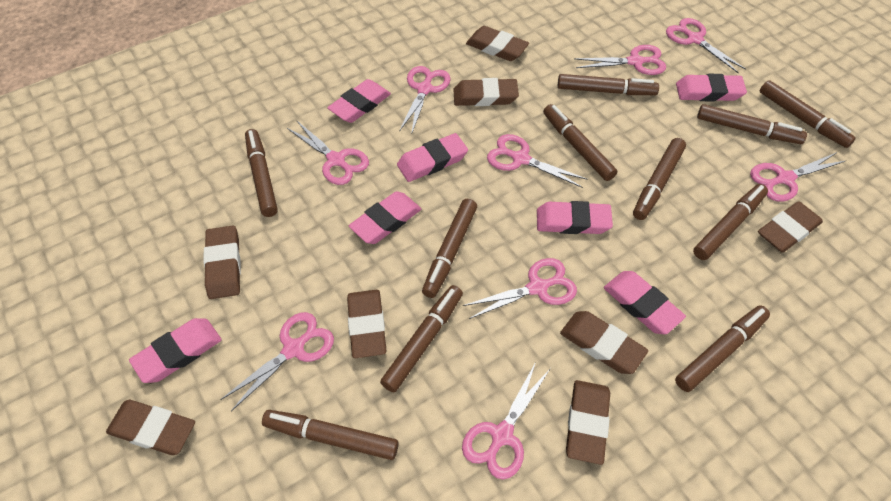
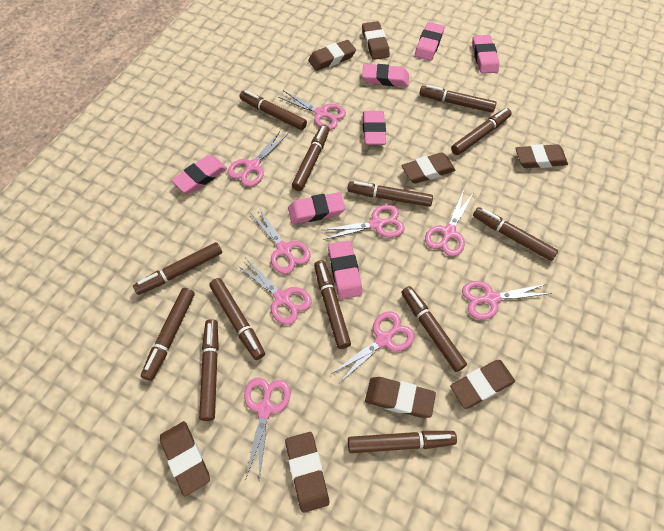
brown marker: 11 -> 13

